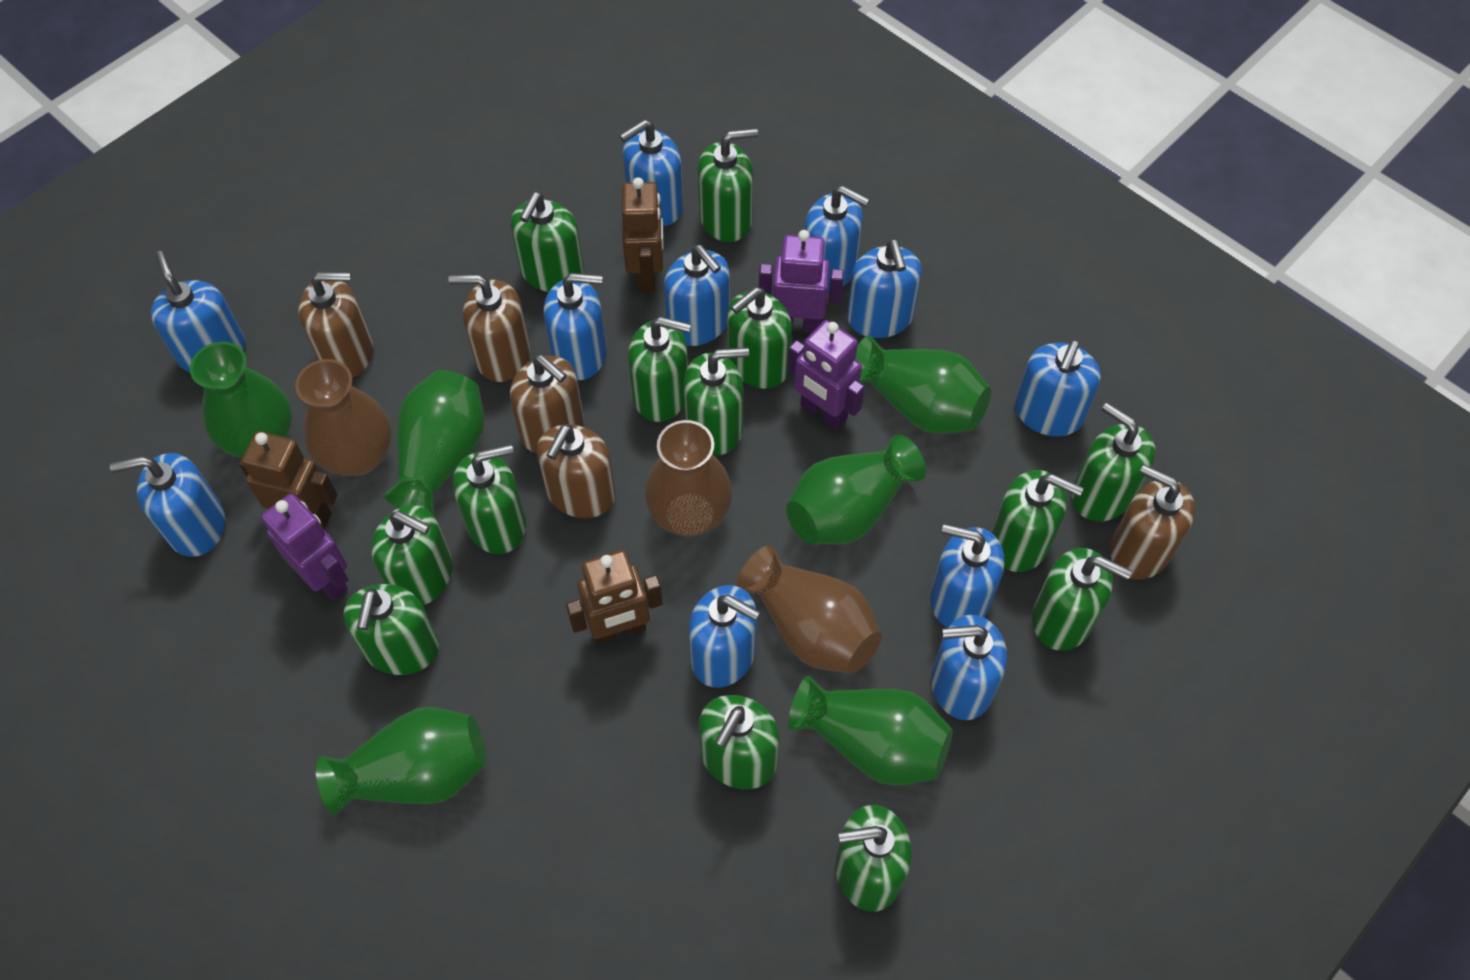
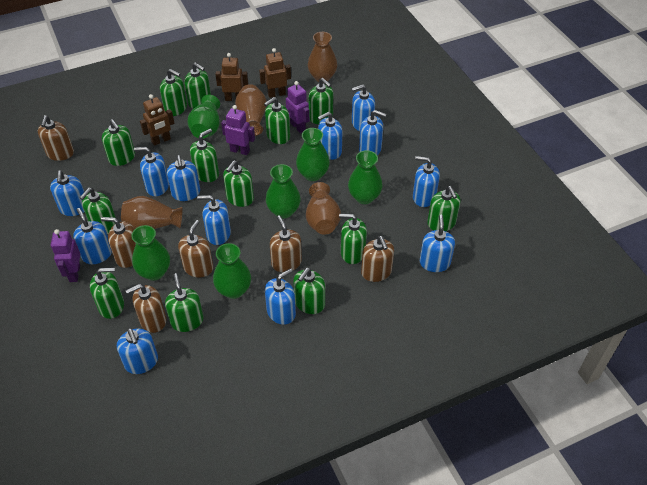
blue soap dispenser: 11 -> 12
brown soap dispenser: 5 -> 6
brown vase: 3 -> 4

